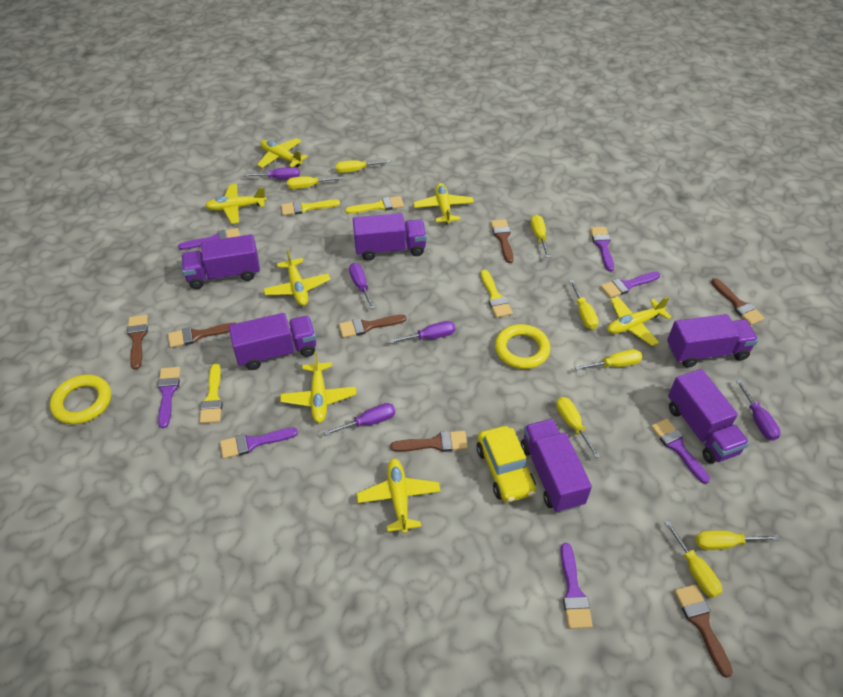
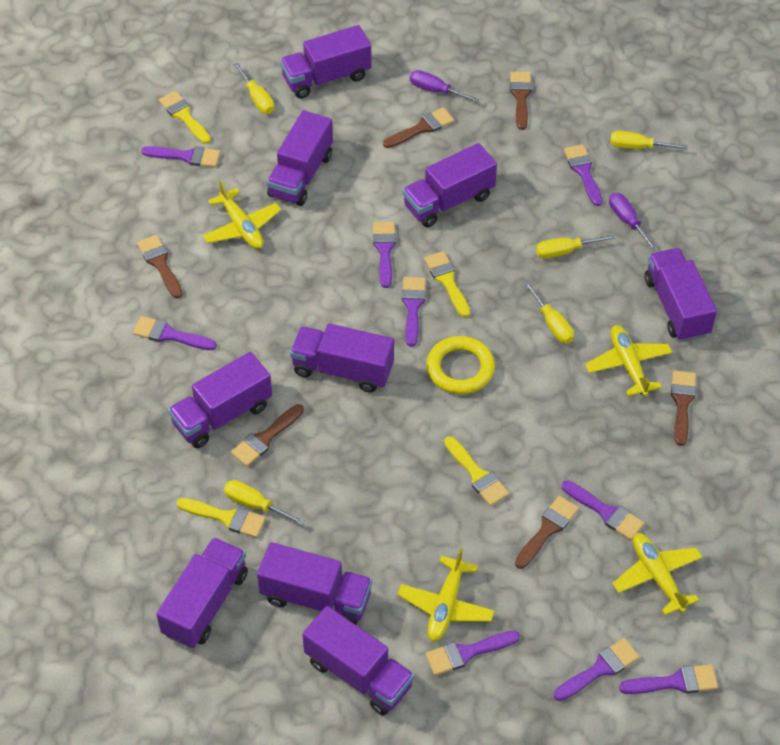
brown brush: 7 -> 6
purple brush: 7 -> 9
purple screwdriver: 5 -> 2
purple truck: 6 -> 9
yellow car: 1 -> 0
yellow plane: 7 -> 4
yellow ring: 2 -> 1
yellow screwdriver: 8 -> 5

